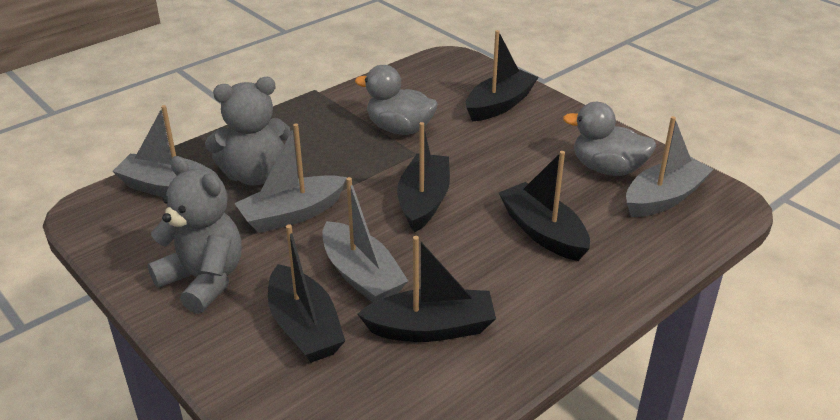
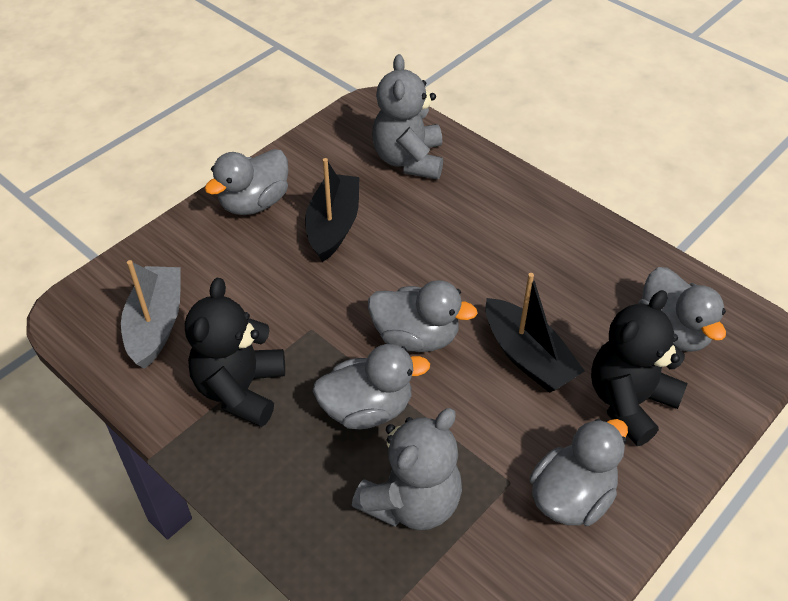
black boat: 5 -> 2
black teddy bear: 0 -> 2
grey boat: 4 -> 1
grey duck: 2 -> 5

